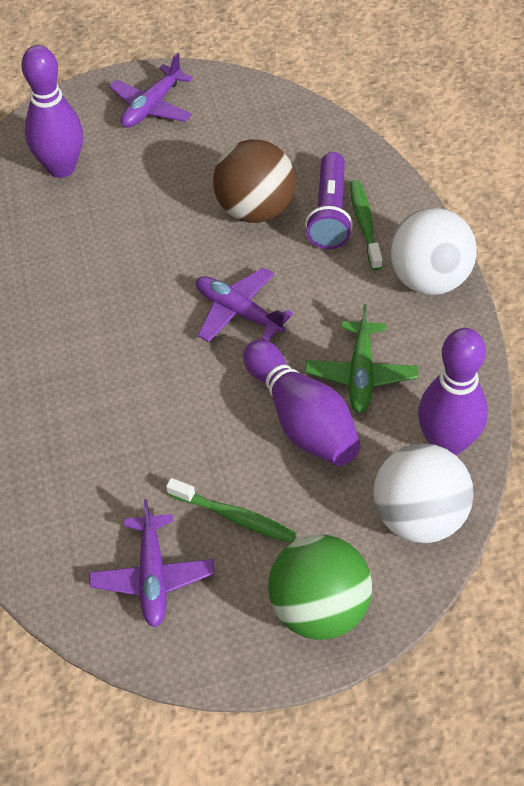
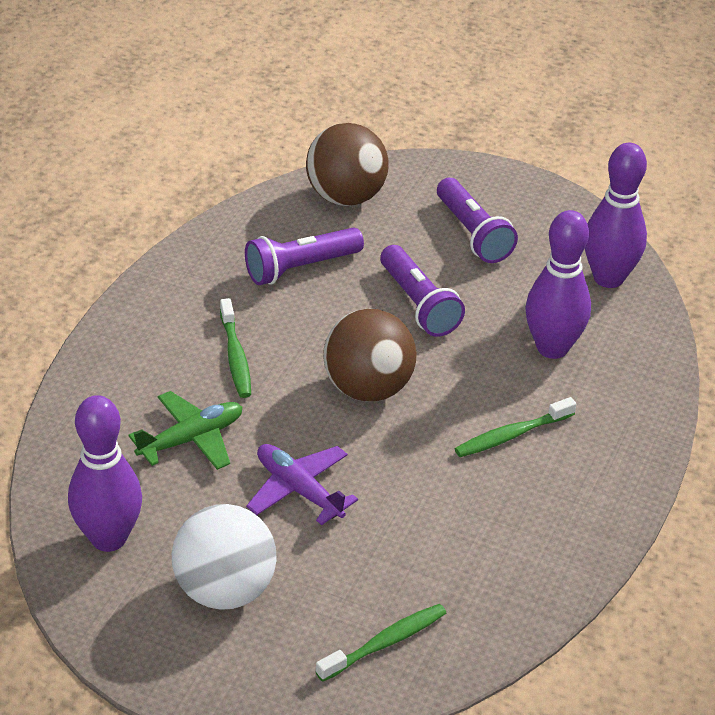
brown ball: 1 -> 2
green ball: 1 -> 0
green toothbrush: 2 -> 3
purple flashlight: 1 -> 3
purple plane: 3 -> 1
white ball: 2 -> 1

